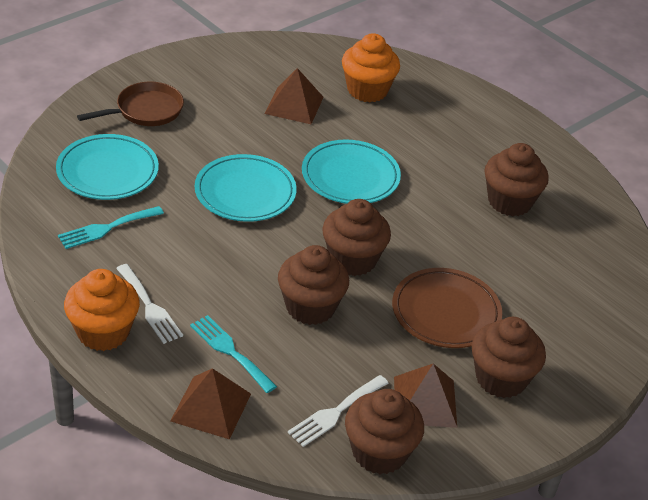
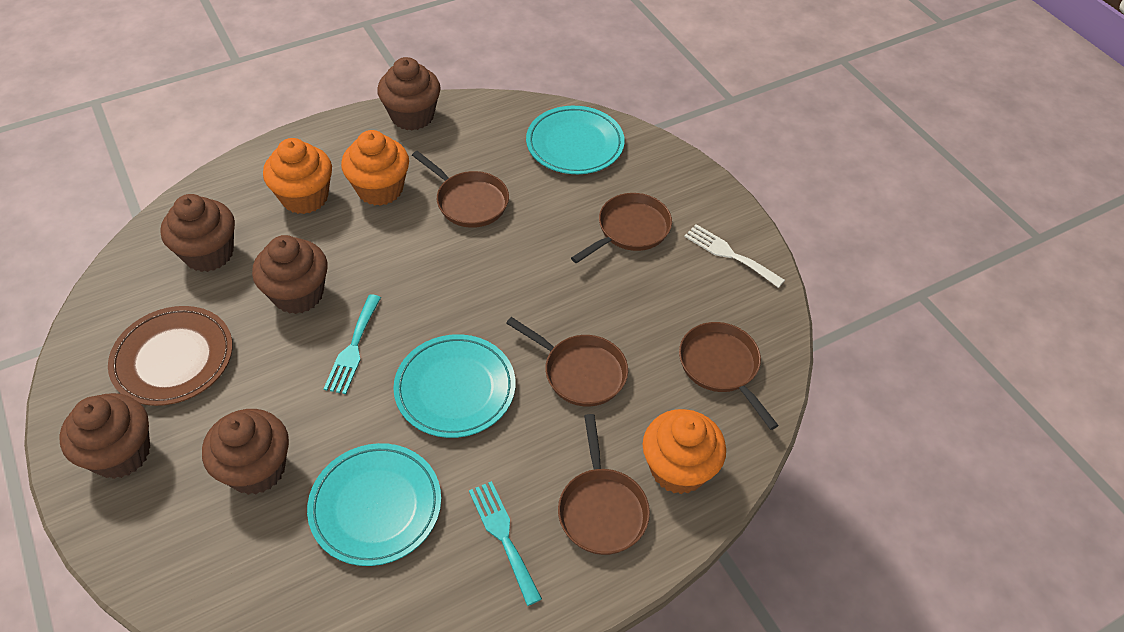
brown pan: 1 -> 5
brown pyramid: 3 -> 0
orange cupcake: 2 -> 3
white fork: 2 -> 1

